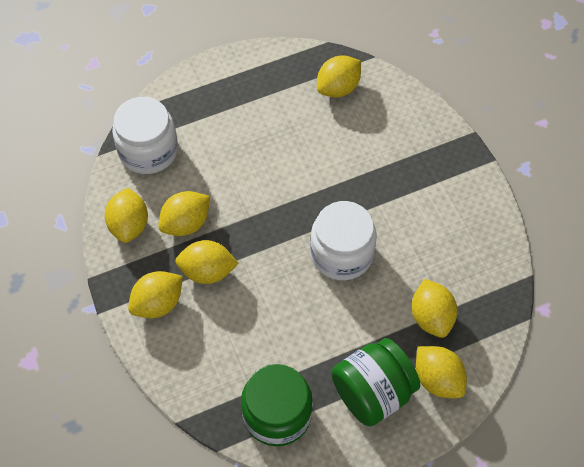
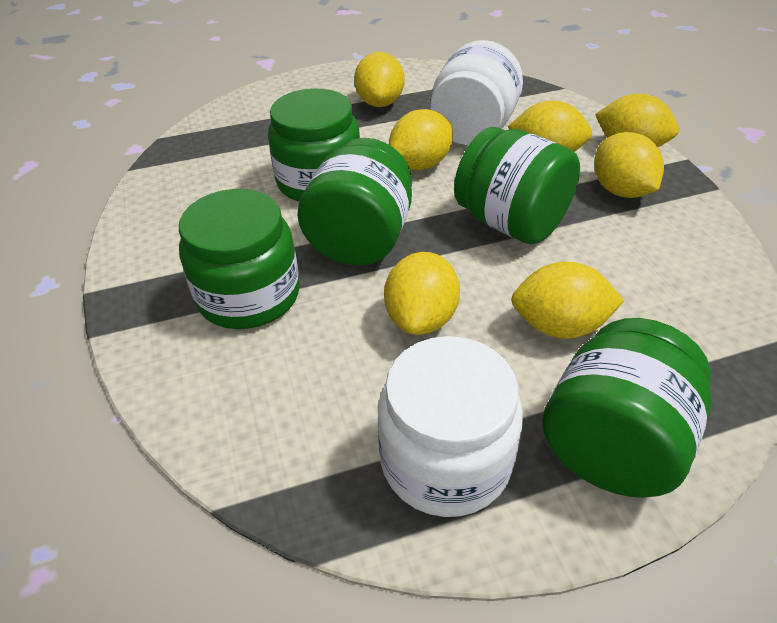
green jar: 2 -> 5

